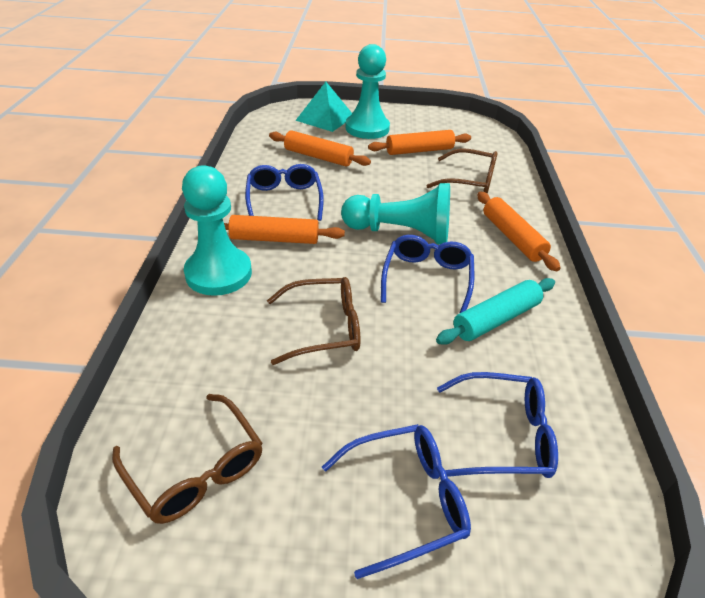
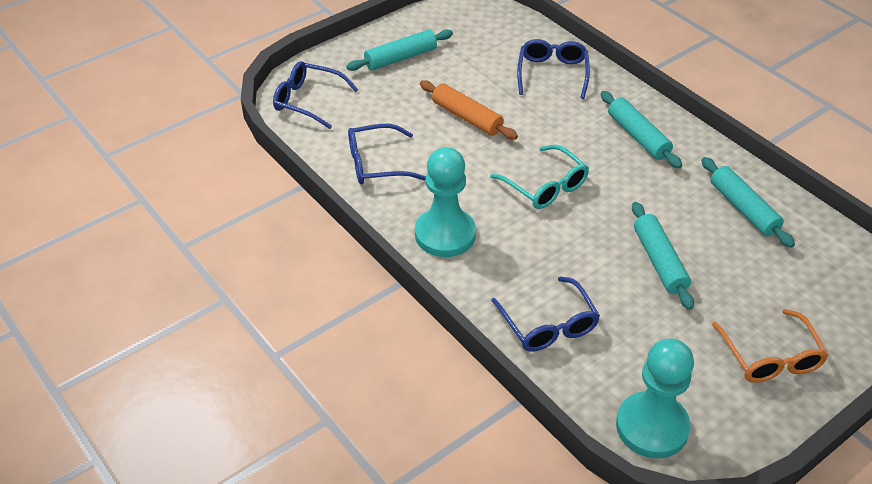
brown glasses: 3 -> 0
orange glasses: 0 -> 1
orange rolling pin: 4 -> 1
turquoise glasses: 0 -> 1
turquoise pawn: 3 -> 2
turquoise pyramid: 1 -> 0
turquoise rolling pin: 1 -> 4

